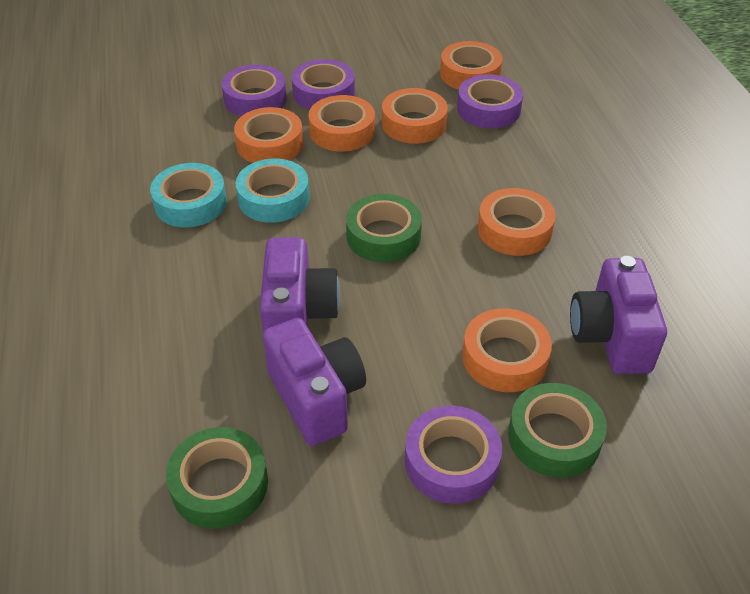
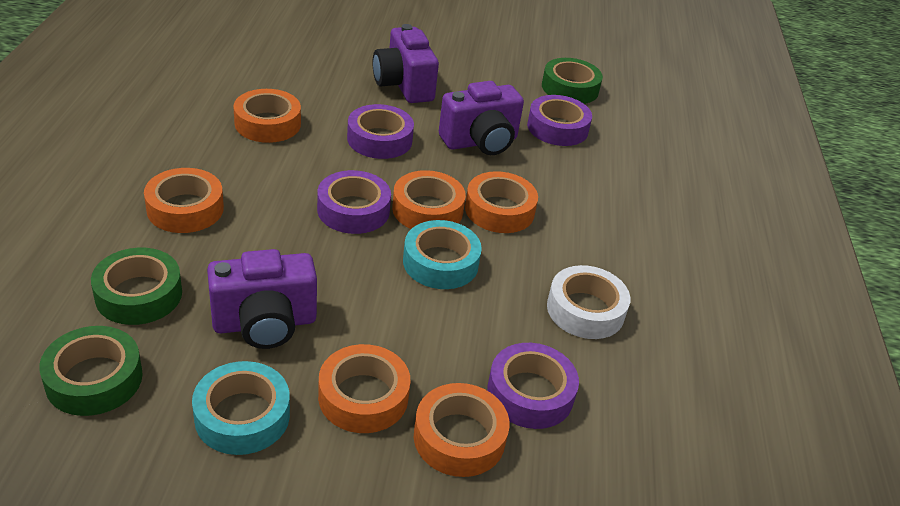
white tape: 0 -> 1

